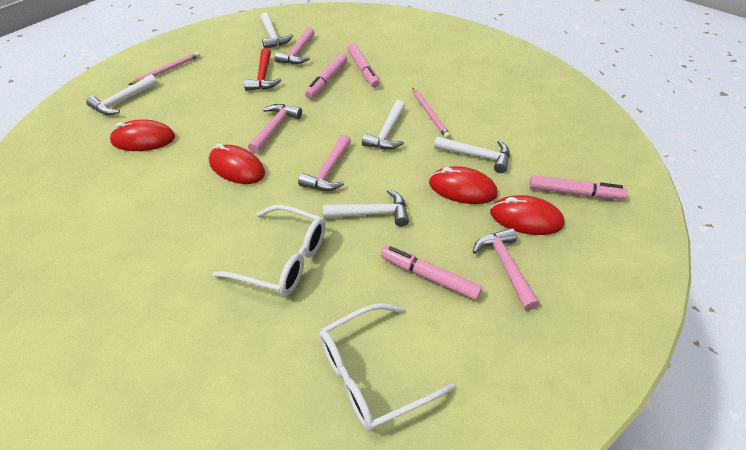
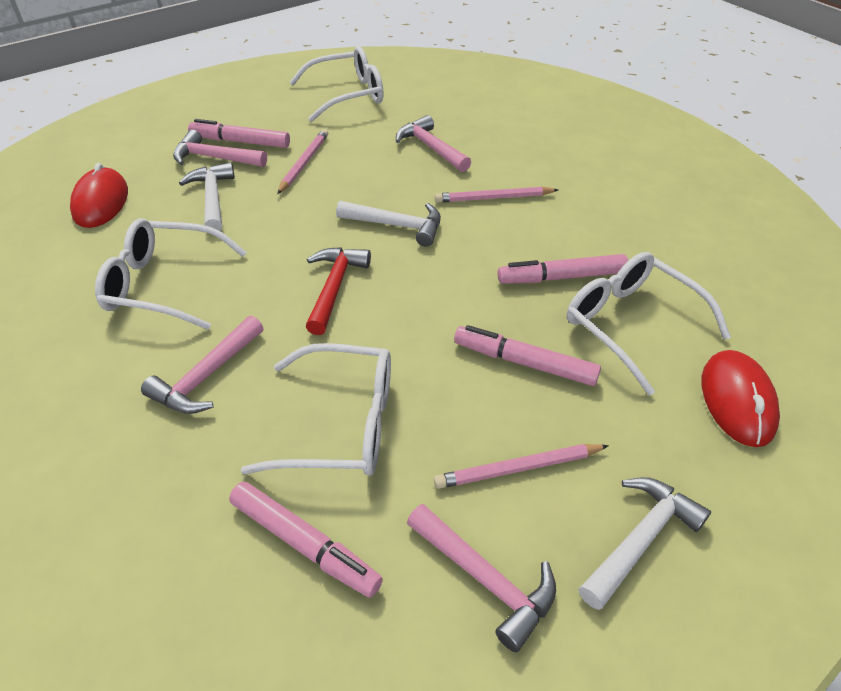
pink pencil: 2 -> 3
red mouse: 4 -> 2
white glasses: 2 -> 4
white hammer: 5 -> 3

